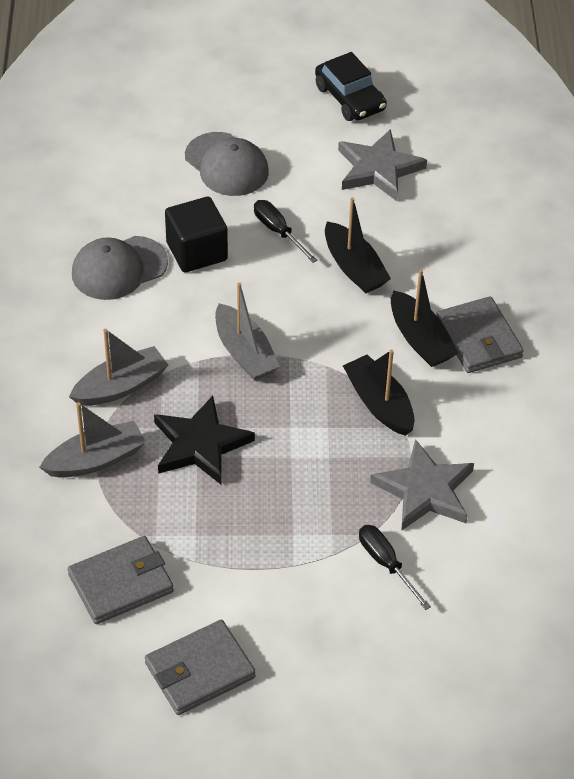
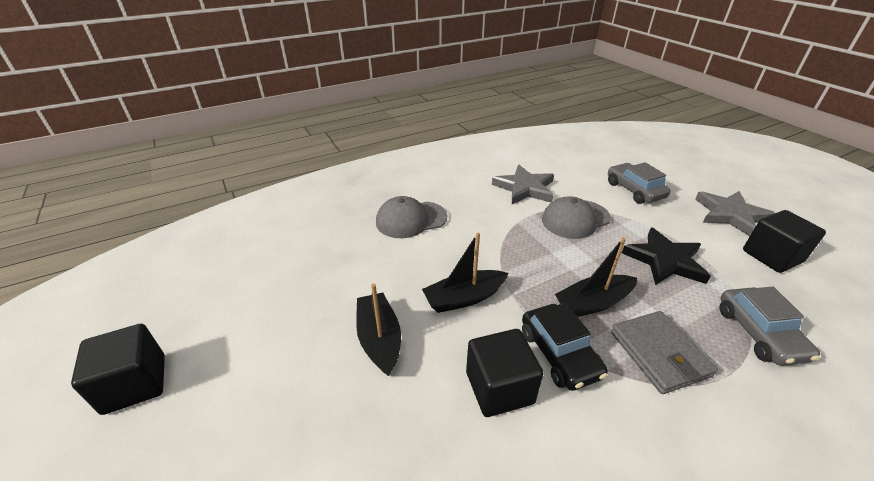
black cube: 1 -> 3
black screwdriver: 2 -> 0
grey boat: 3 -> 0
grey car: 0 -> 2
grey wallet: 3 -> 1

